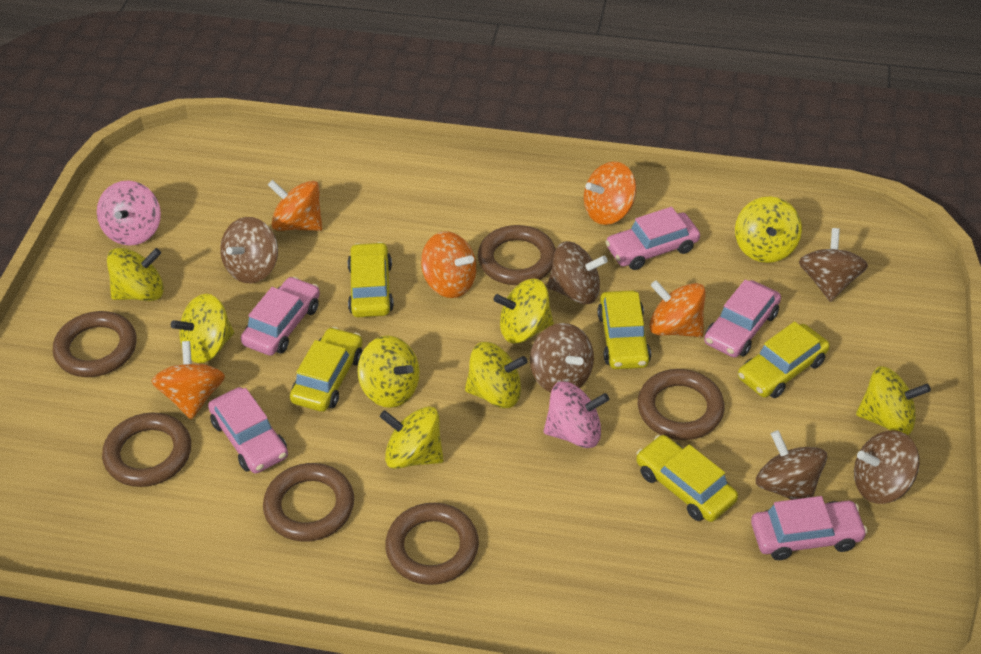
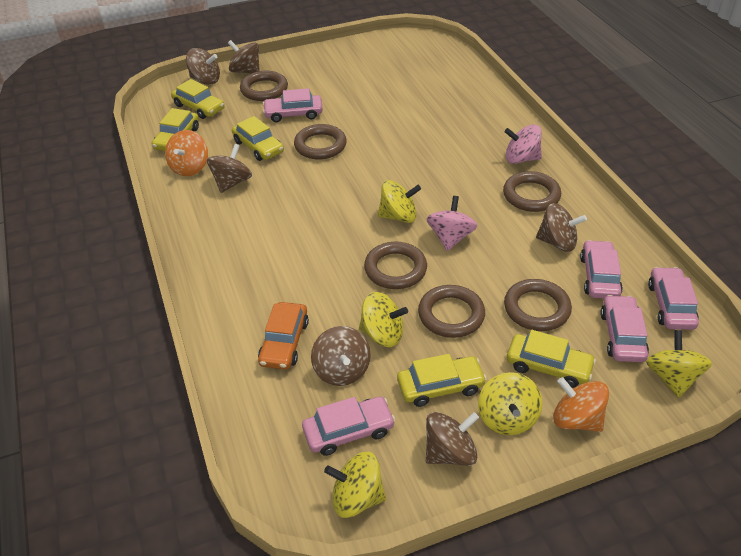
orange car: 0 -> 1
orange spinning top: 5 -> 2
yellow spinning top: 8 -> 5

